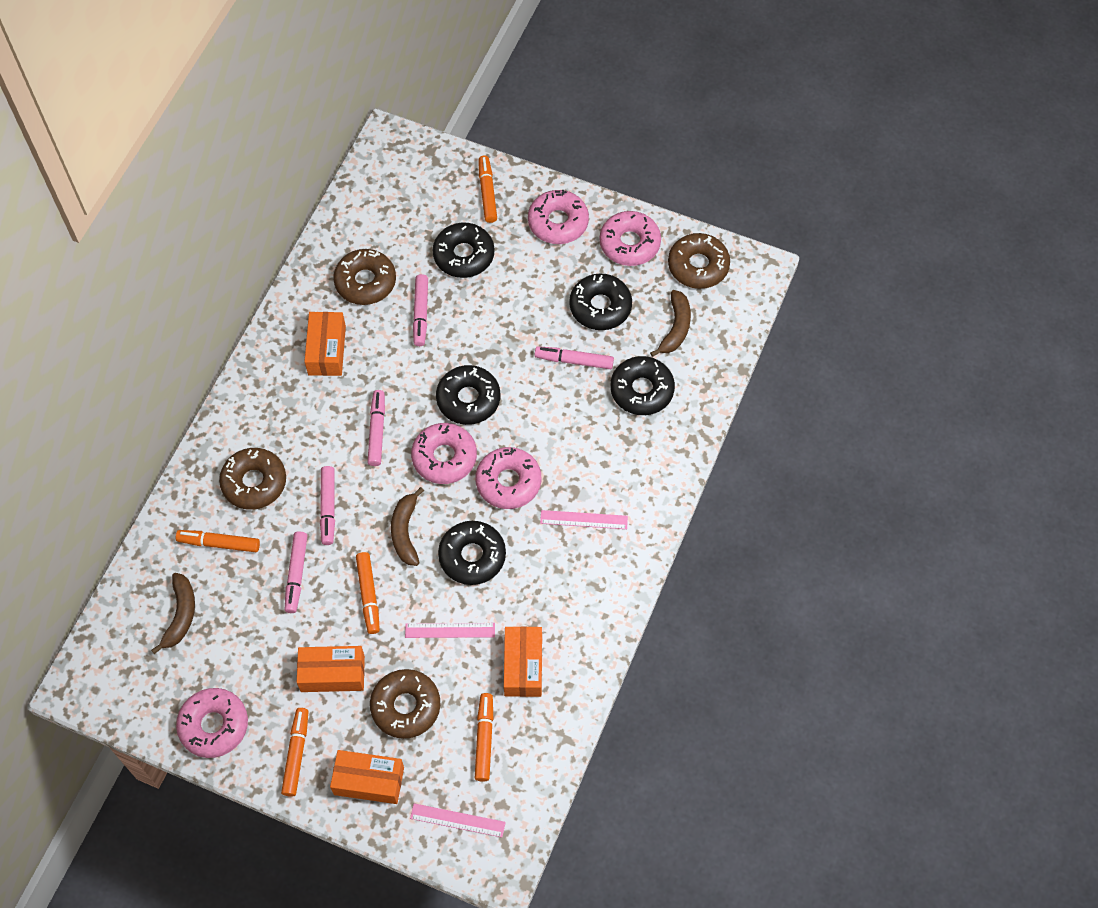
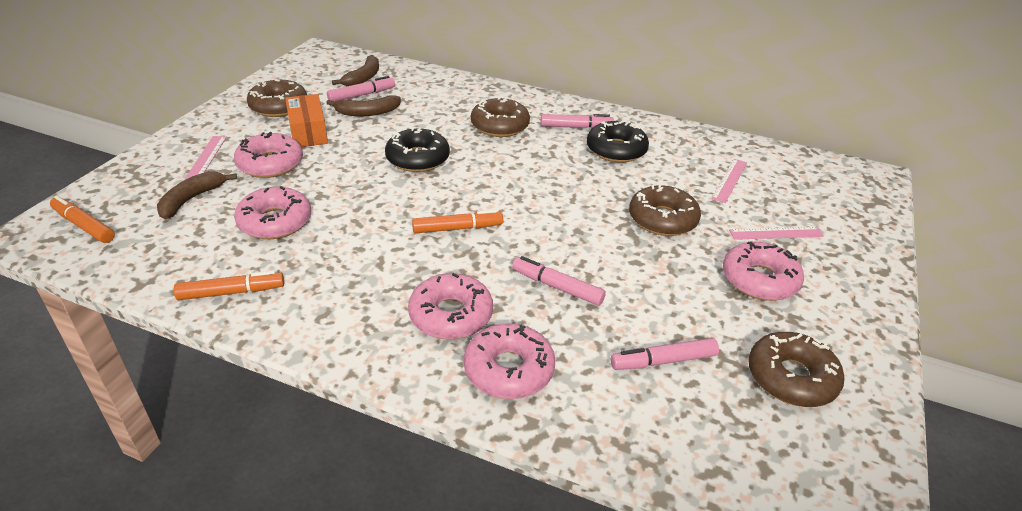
black donut: 5 -> 2
orange box: 4 -> 1
orange marker: 5 -> 3
pink marker: 5 -> 4

